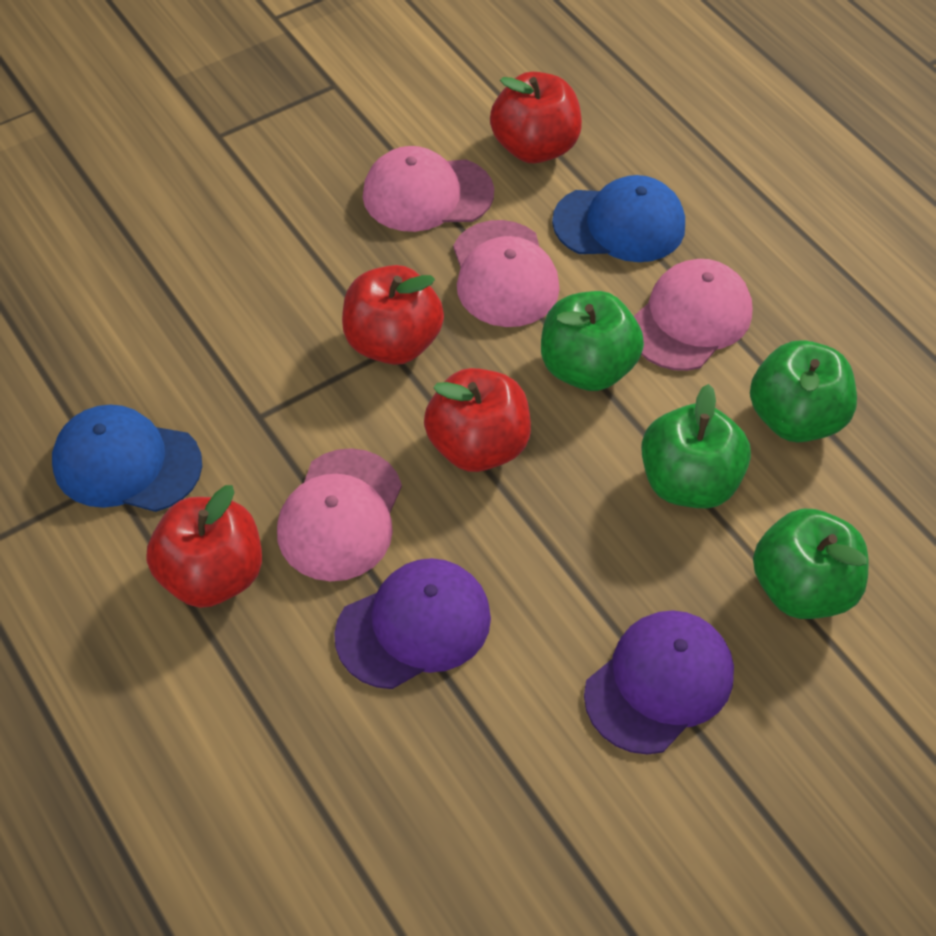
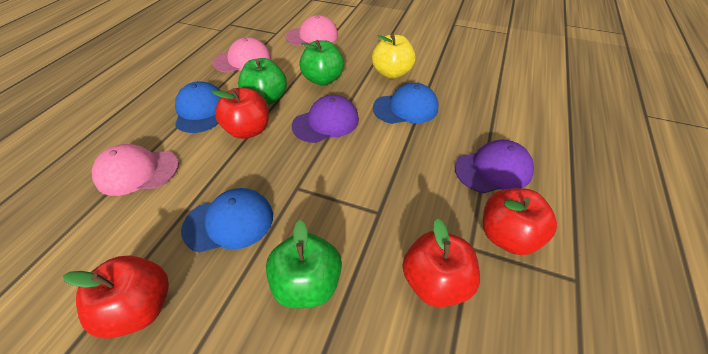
blue cap: 2 -> 3
green apple: 4 -> 3
pink cap: 4 -> 3
yellow apple: 0 -> 1

